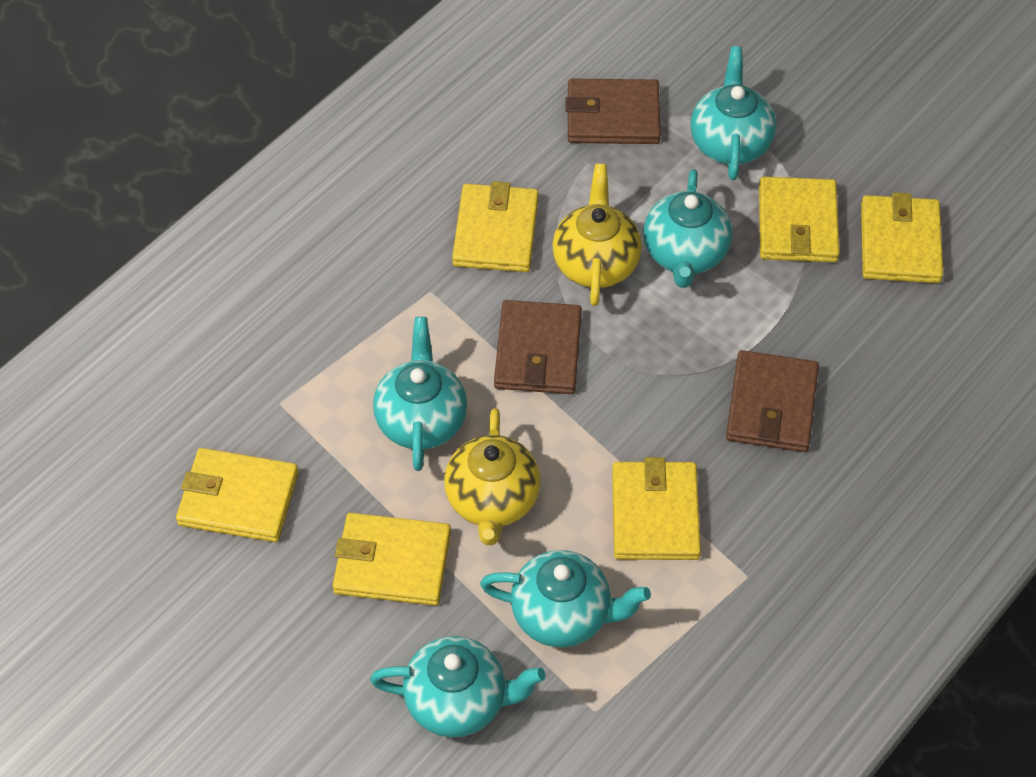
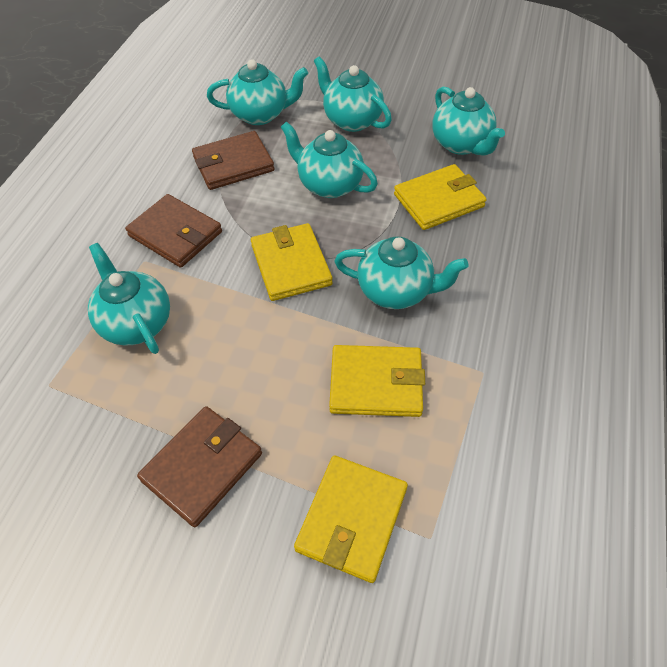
turquoise teapot: 5 -> 6
yellow teapot: 2 -> 0
yellow wallet: 6 -> 4

